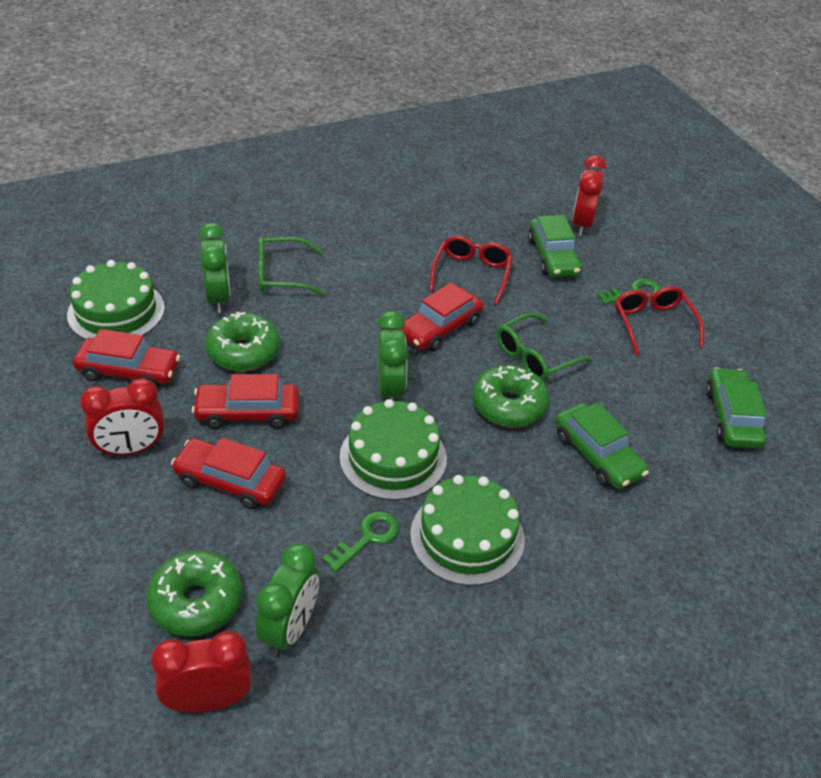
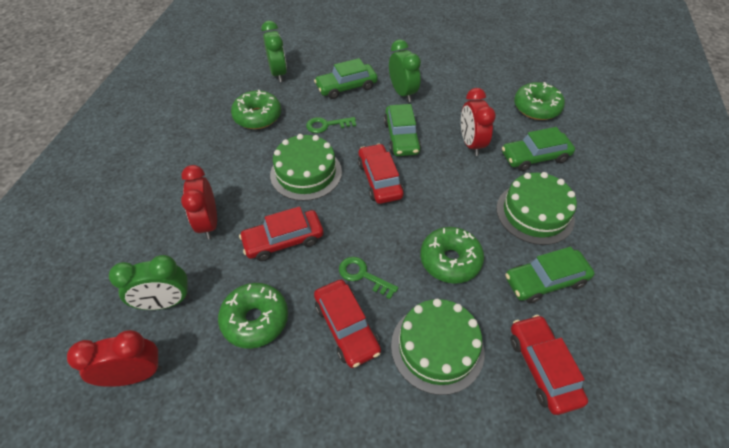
green car: 3 -> 4
green donut: 3 -> 4
green glasses: 2 -> 0
red glasses: 2 -> 0

